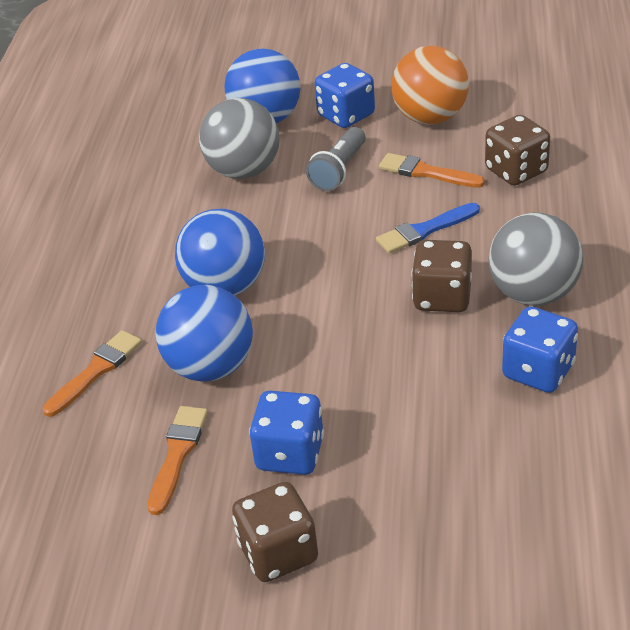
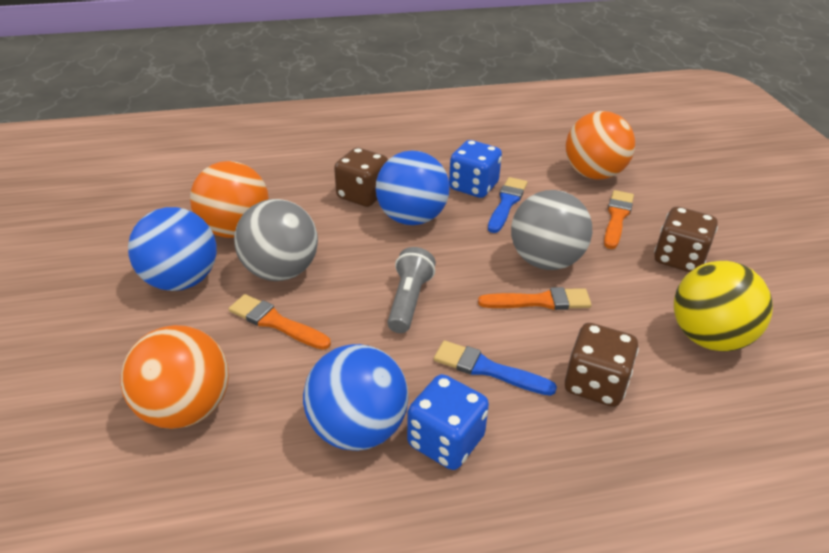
blue brush: 1 -> 2
blue dice: 3 -> 2
orange ball: 1 -> 3
yellow ball: 0 -> 1

